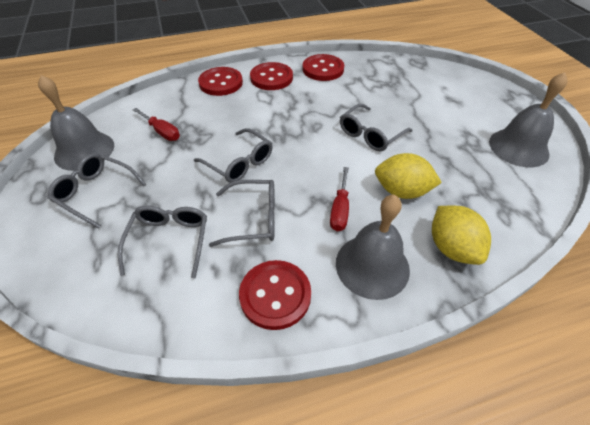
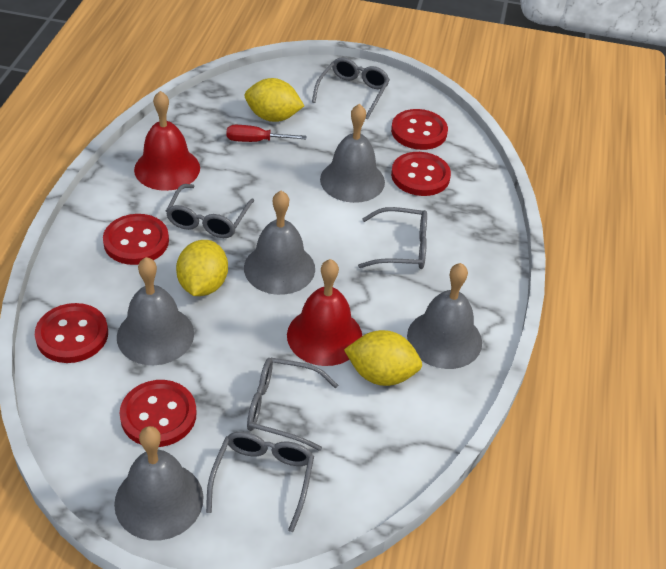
grey bell: 3 -> 5
red bell: 0 -> 2
red button: 4 -> 5
red screwdriver: 2 -> 1
yellow lemon: 2 -> 3

